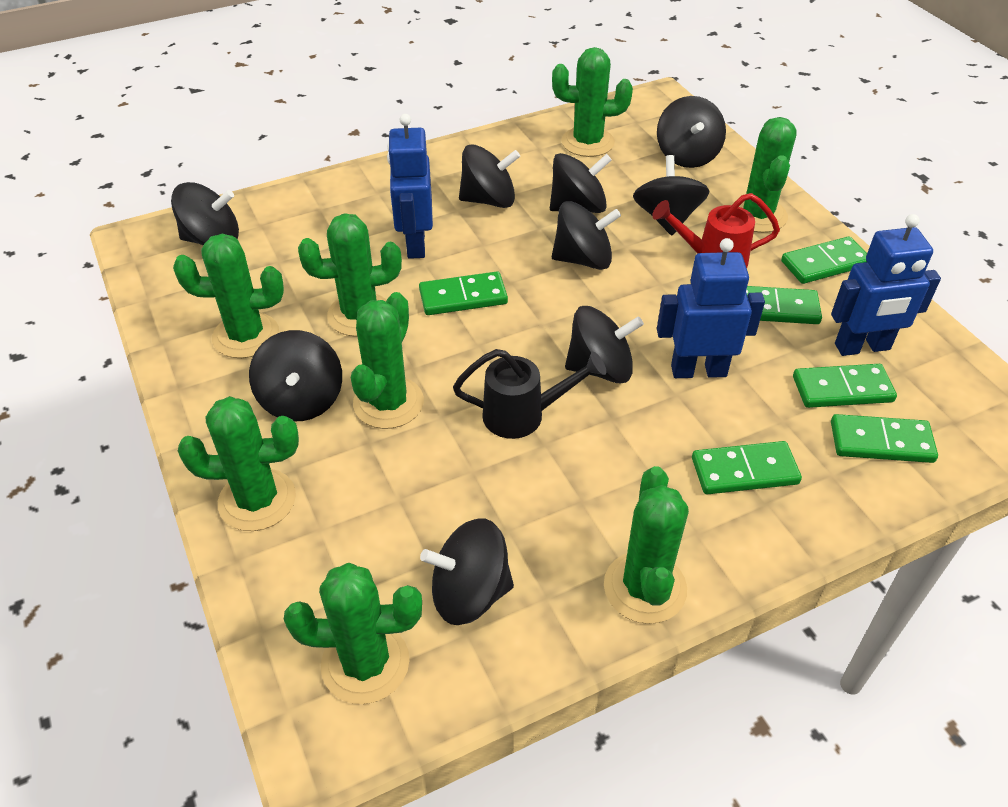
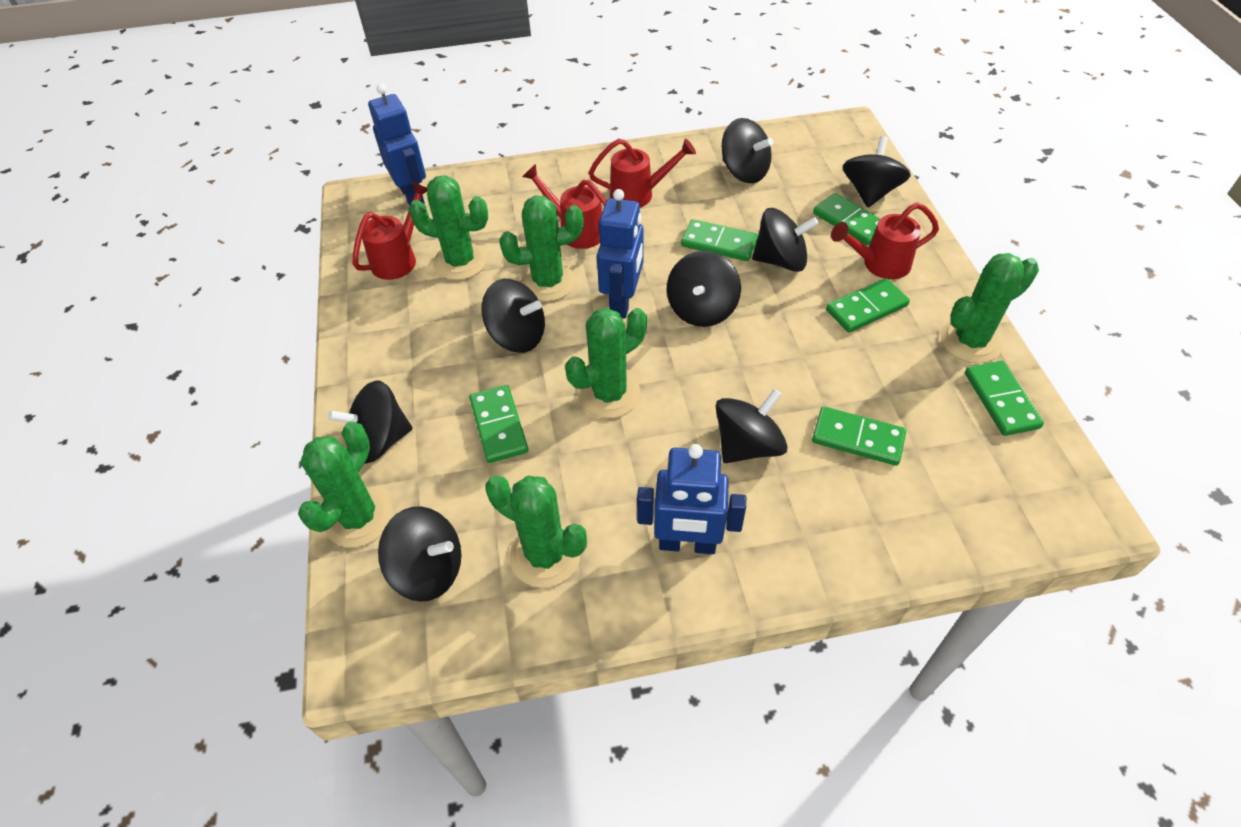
black spinning top: 9 -> 8
black watering can: 1 -> 0
green cactus: 8 -> 6
red watering can: 1 -> 4

